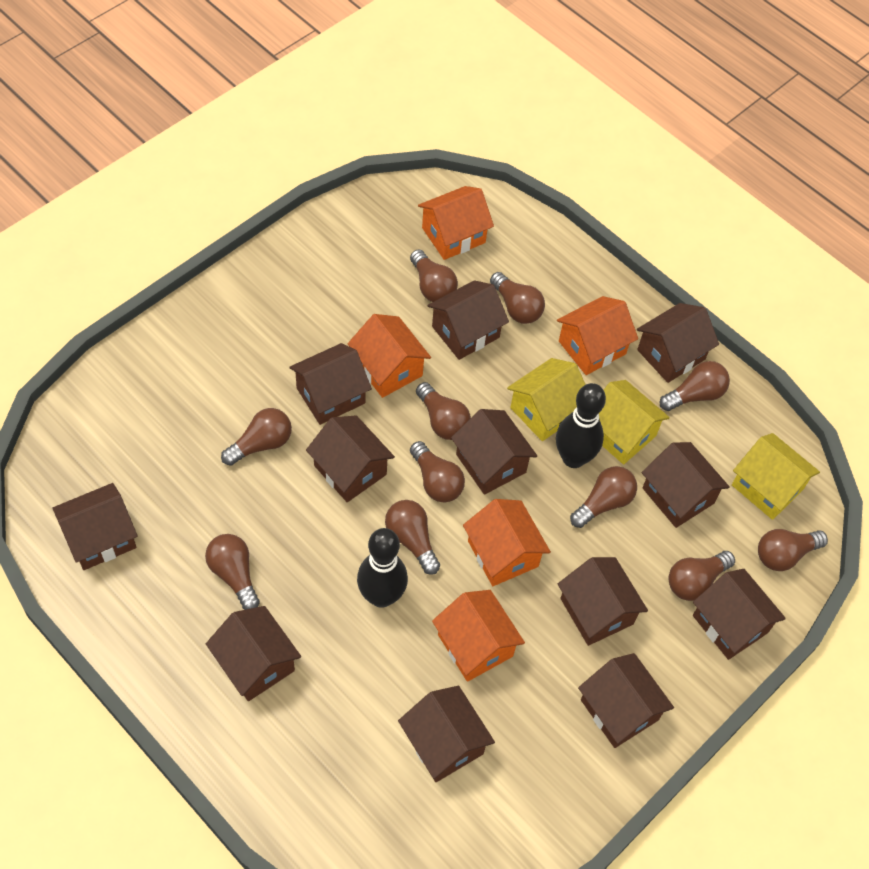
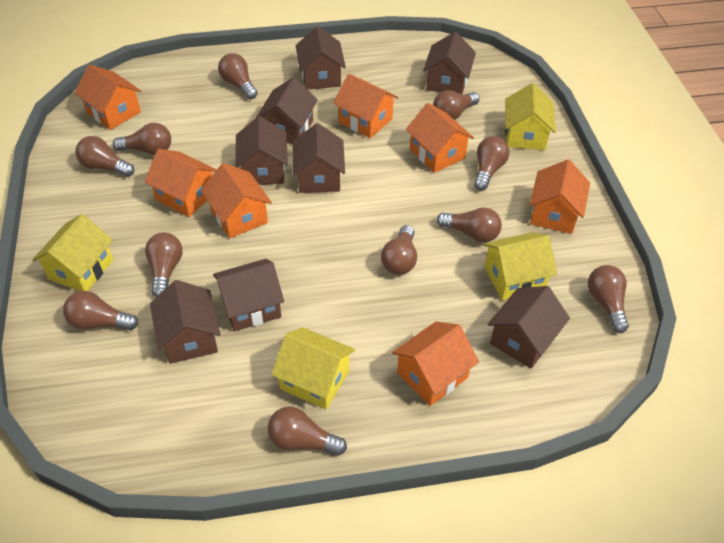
black bowling pin: 2 -> 0
brown house: 12 -> 8
orange house: 5 -> 7
yellow house: 3 -> 4

